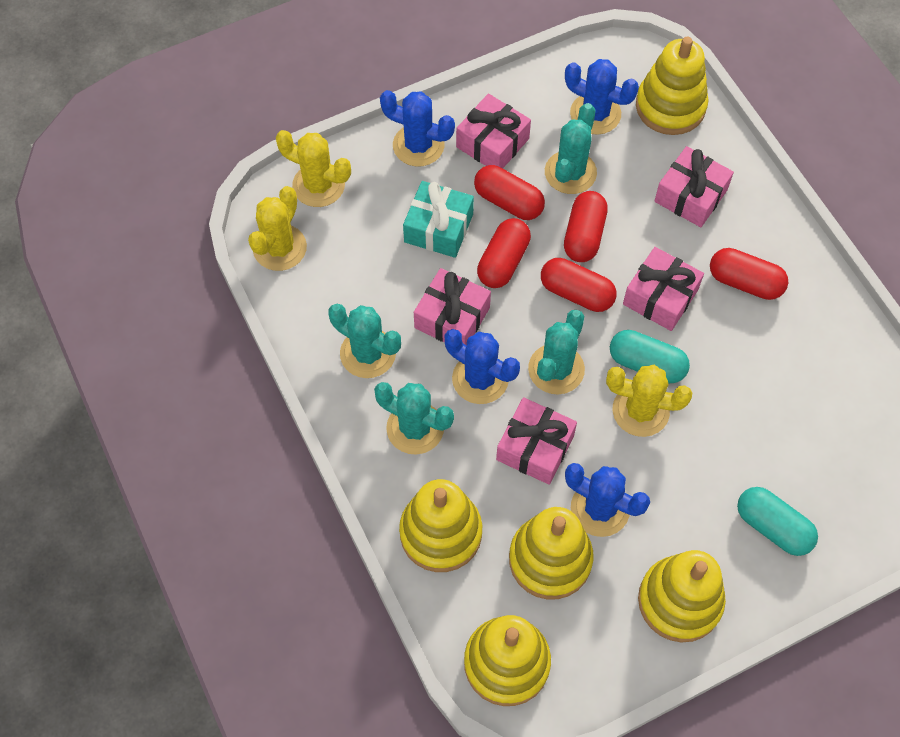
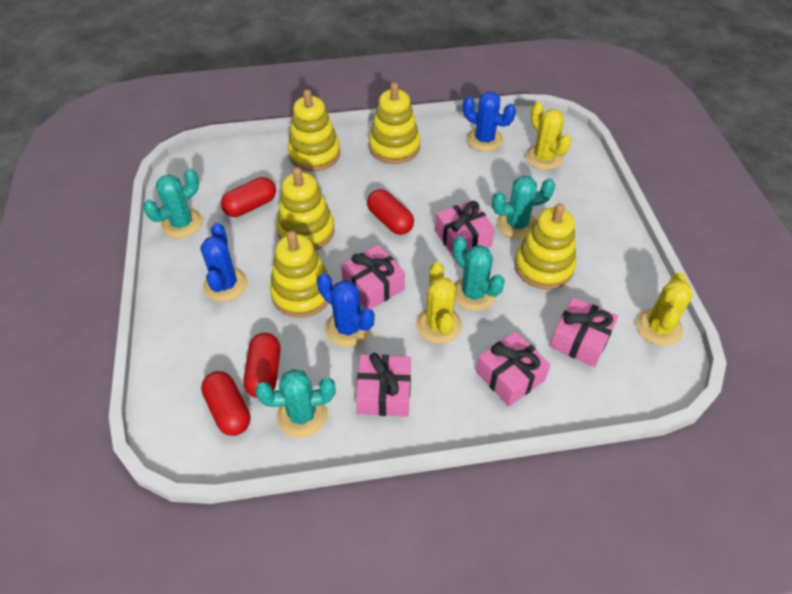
blue cactus: 4 -> 3
red capsule: 5 -> 4
turquoise capsule: 2 -> 0
turquoise gift: 1 -> 0

